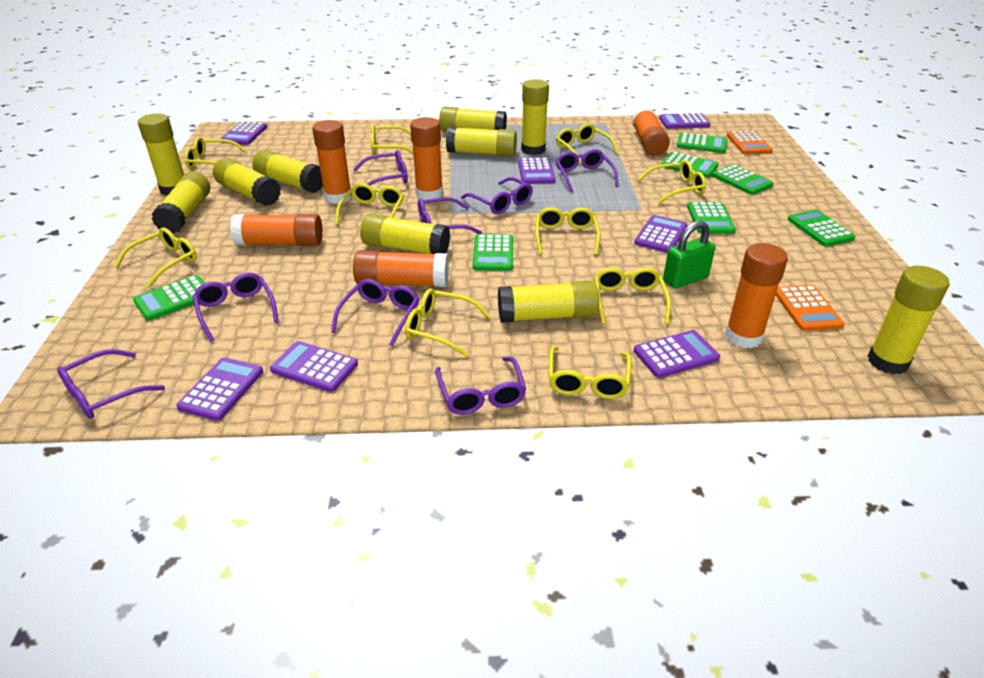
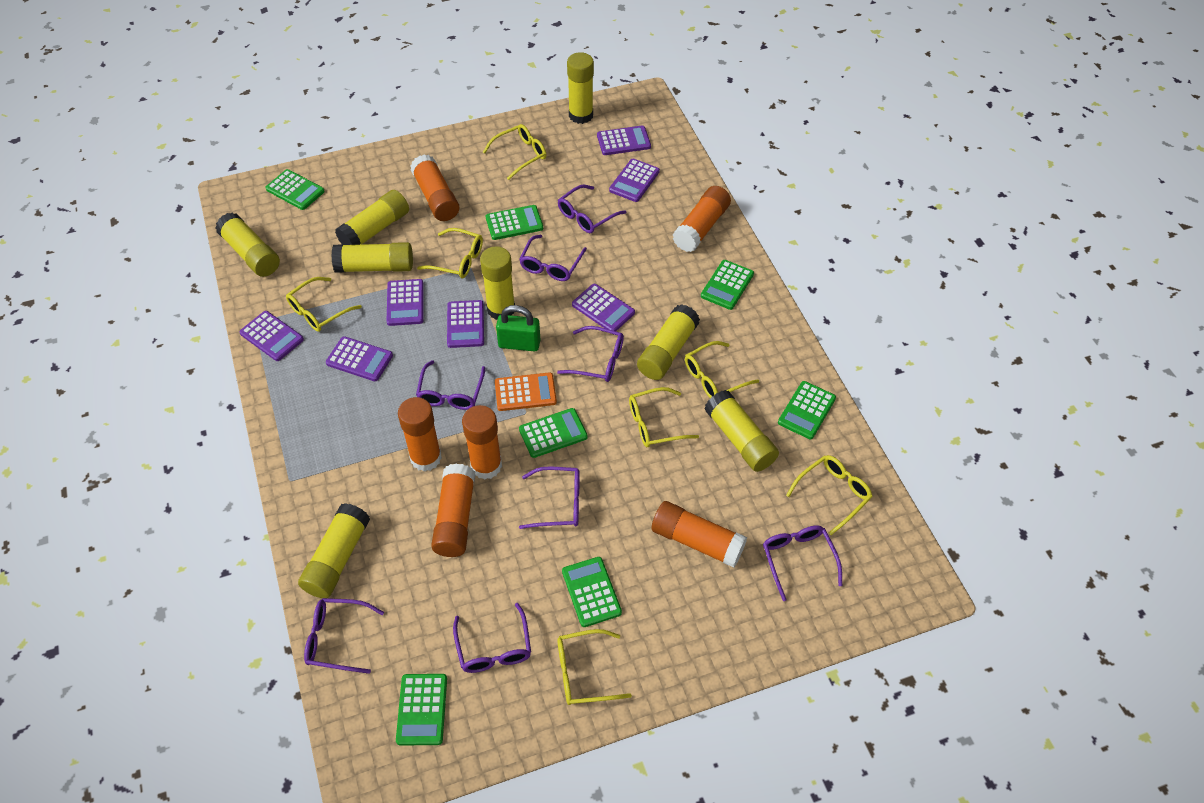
orange calculator: 2 -> 1
yellow glasses: 10 -> 7
yellow glue stick: 10 -> 8

